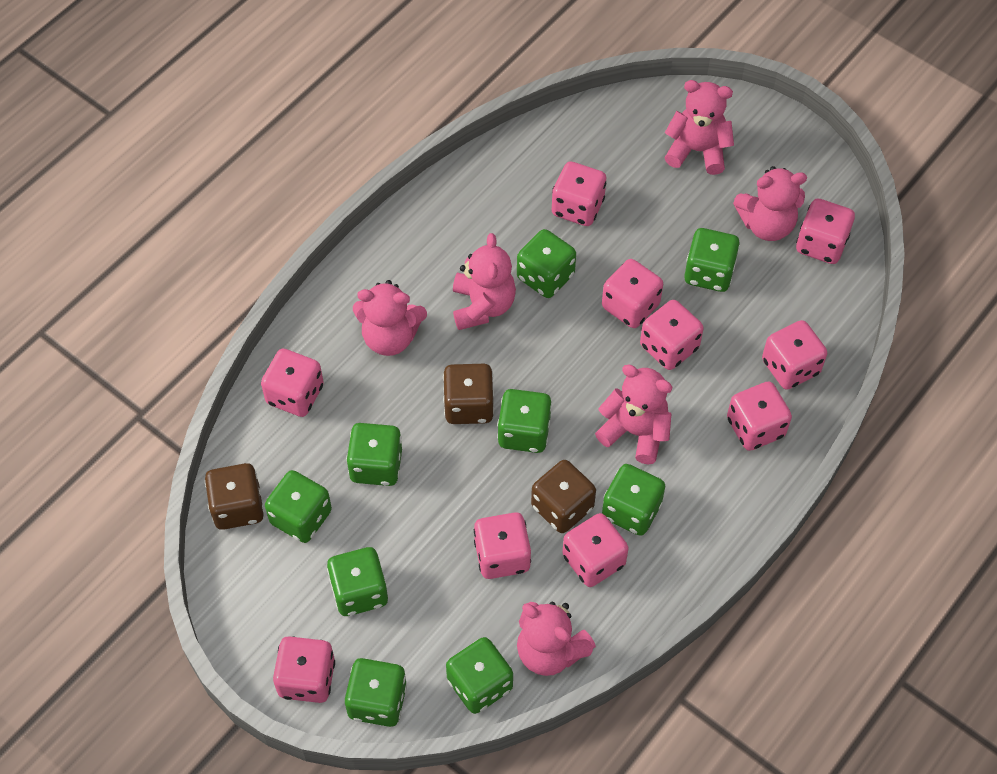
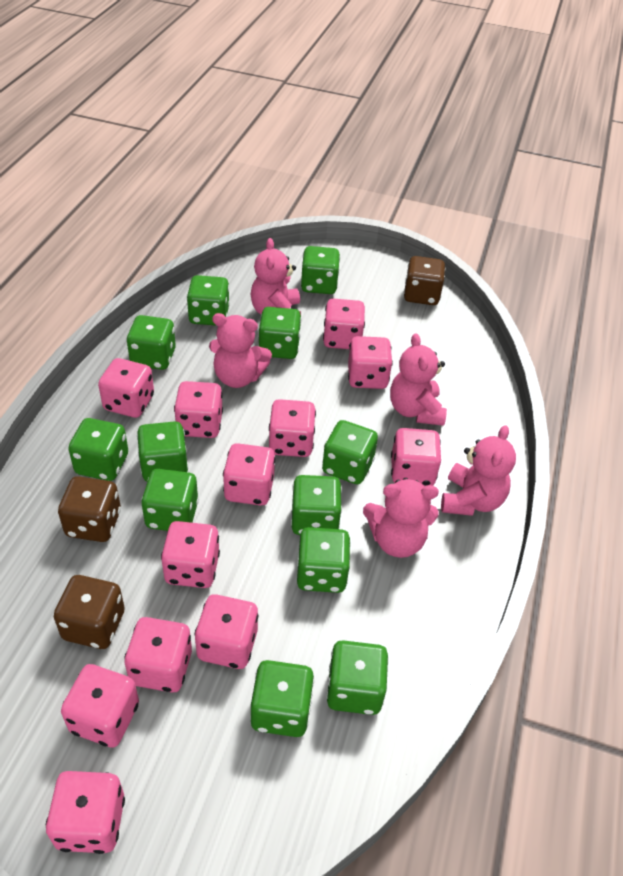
green dice: 9 -> 12
pink dice: 10 -> 12
pink teddy bear: 6 -> 5

